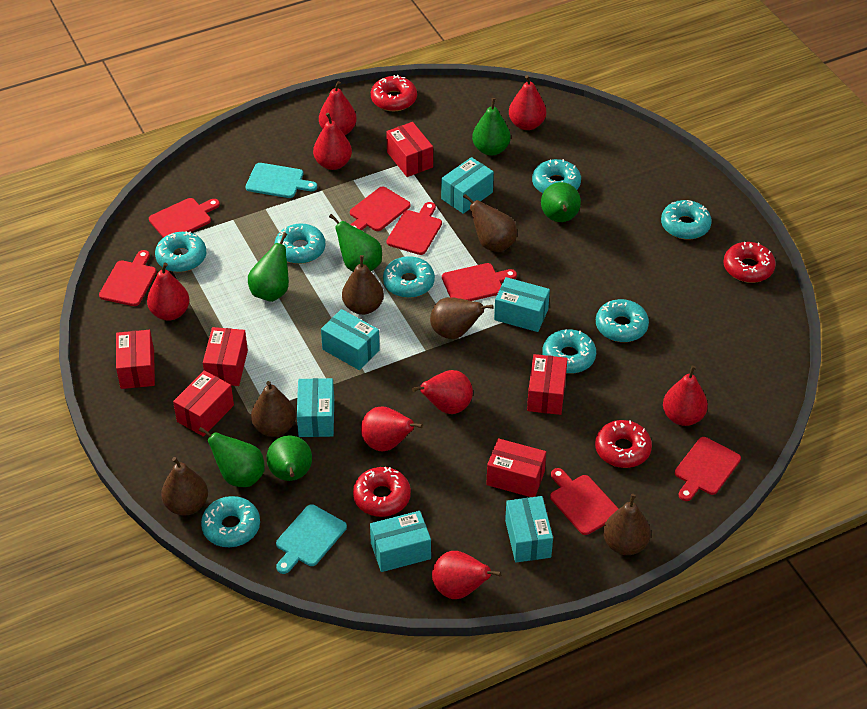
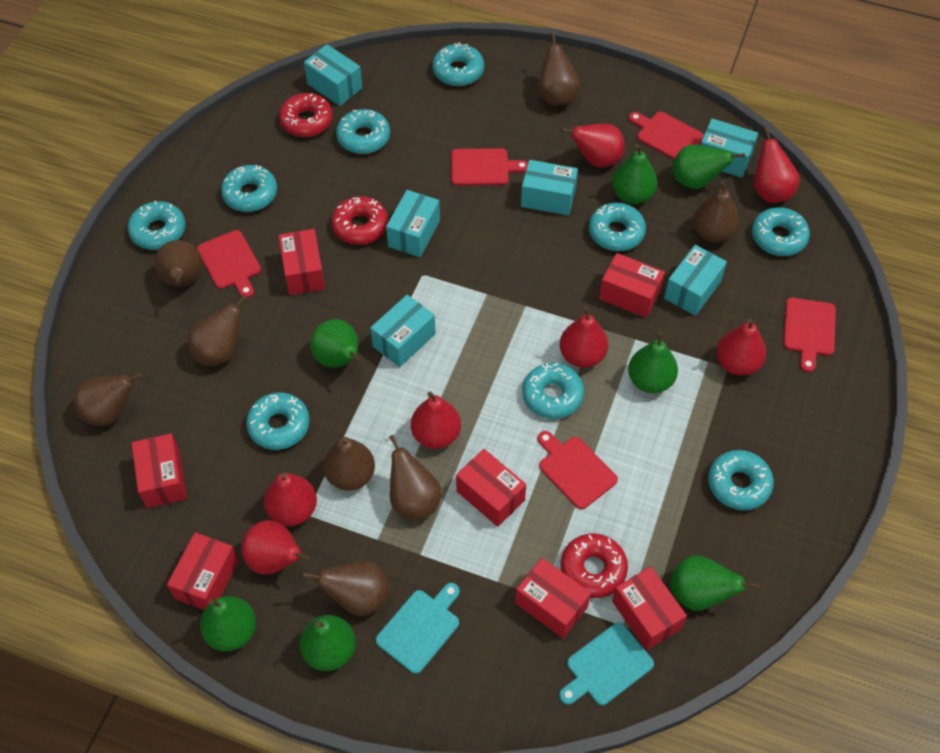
brown pear: 6 -> 8
green pear: 6 -> 7
red box: 6 -> 7
red cutting board: 7 -> 5
red donut: 4 -> 3
red pear: 8 -> 7
turquoise donut: 8 -> 9

